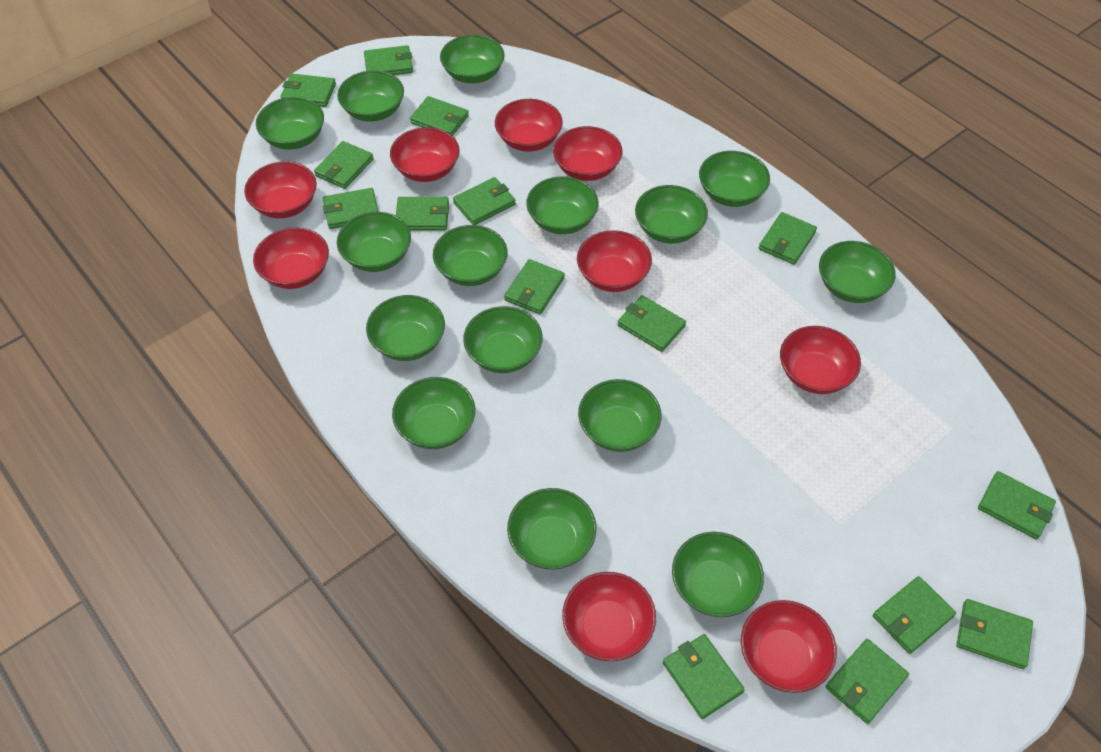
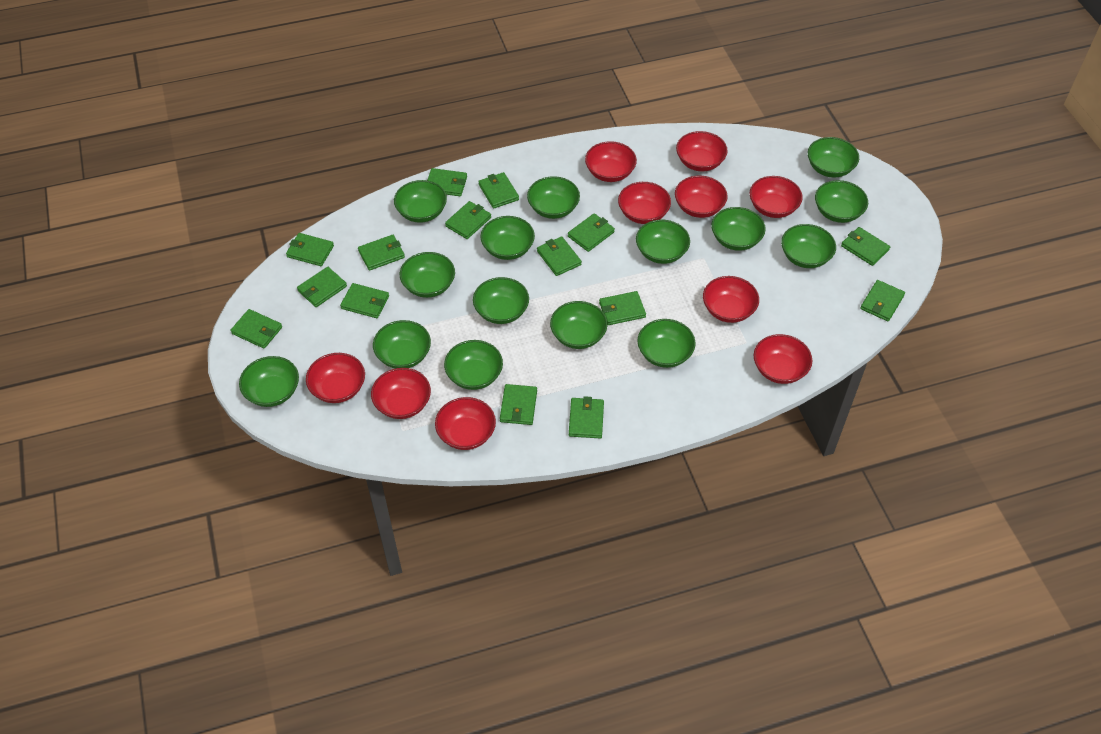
red bowl: 9 -> 10

